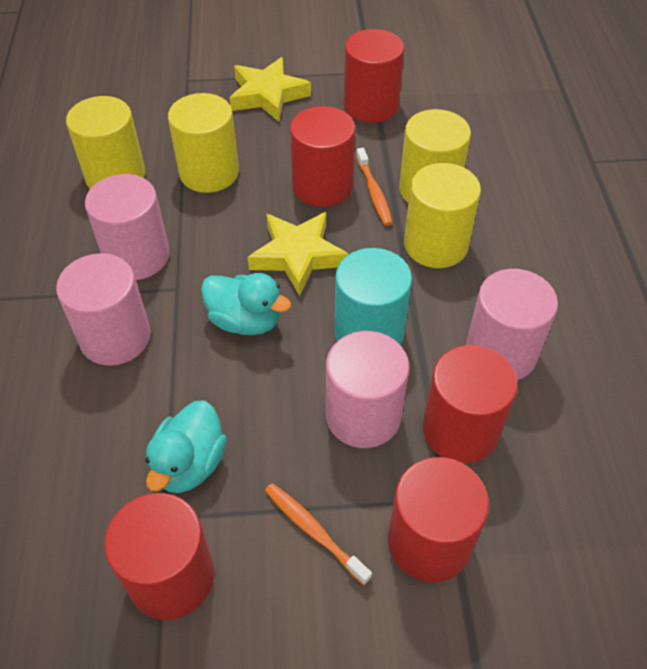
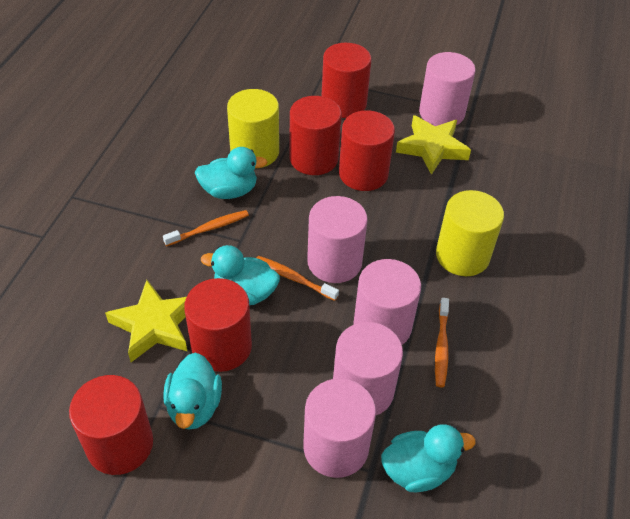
orange toothbrush: 2 -> 3
pink cylinder: 4 -> 5
turquoise cylinder: 1 -> 0
turquoise duck: 2 -> 4
yellow cylinder: 4 -> 2

